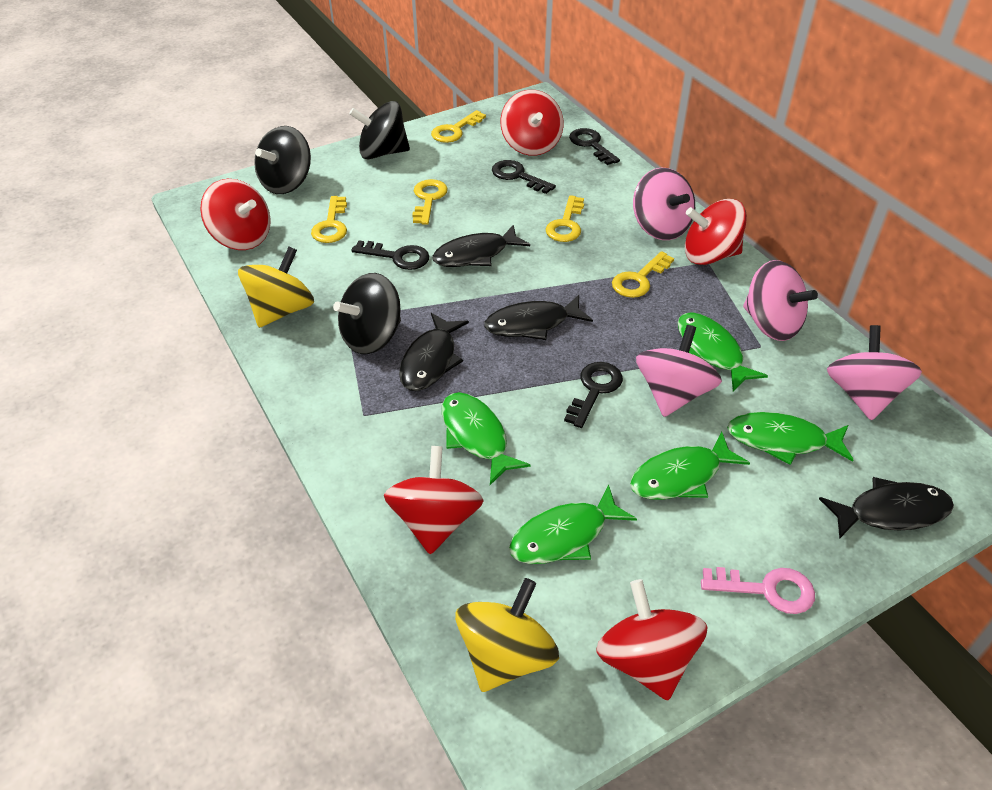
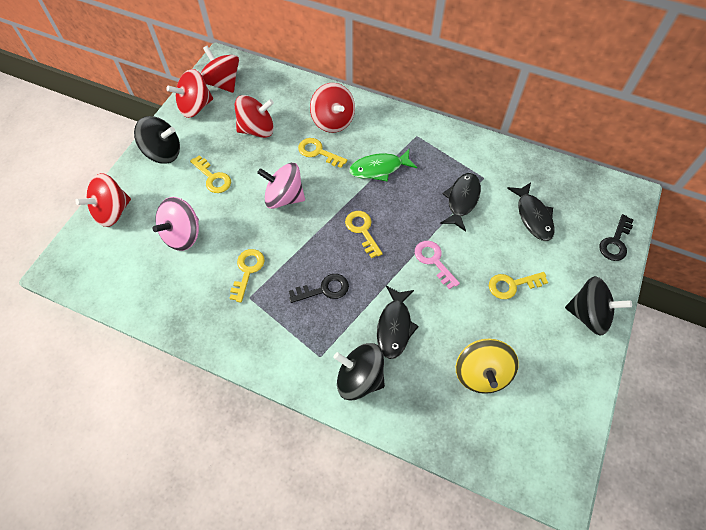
black fish: 4 -> 3
black key: 4 -> 2
green fish: 5 -> 1
pink spinning top: 4 -> 2
yellow spinning top: 2 -> 1

